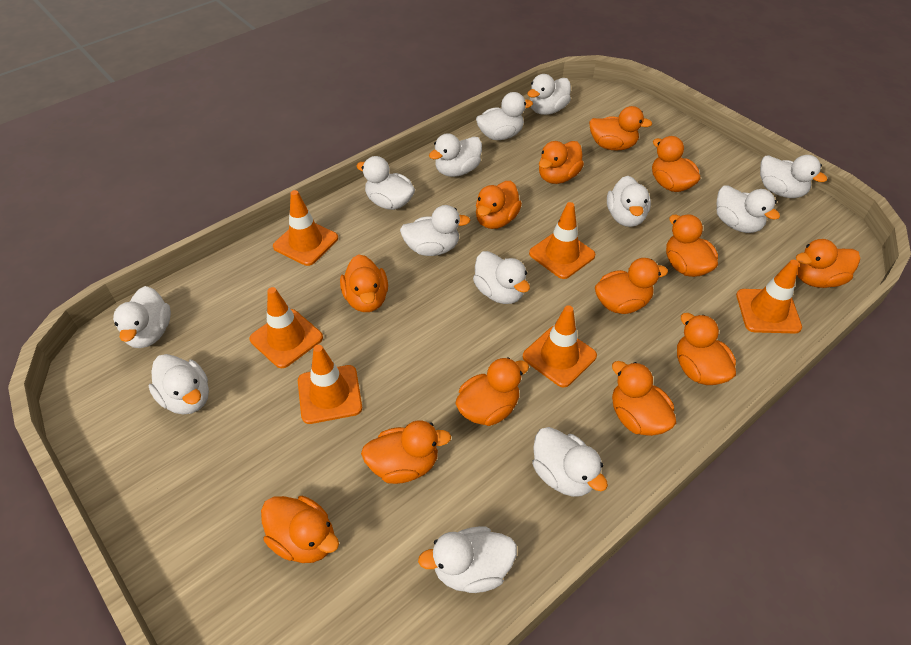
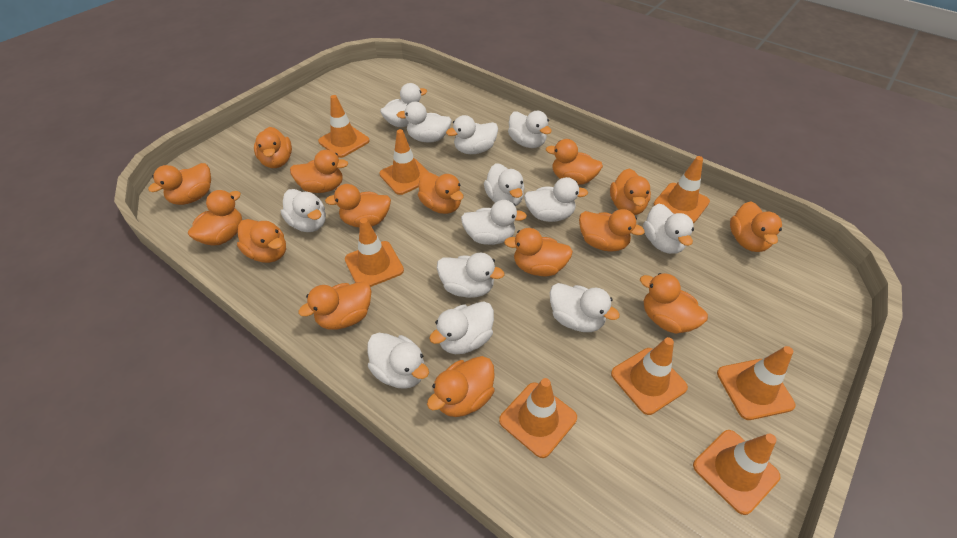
orange duck: 13 -> 15
orange traffic cone: 6 -> 8

